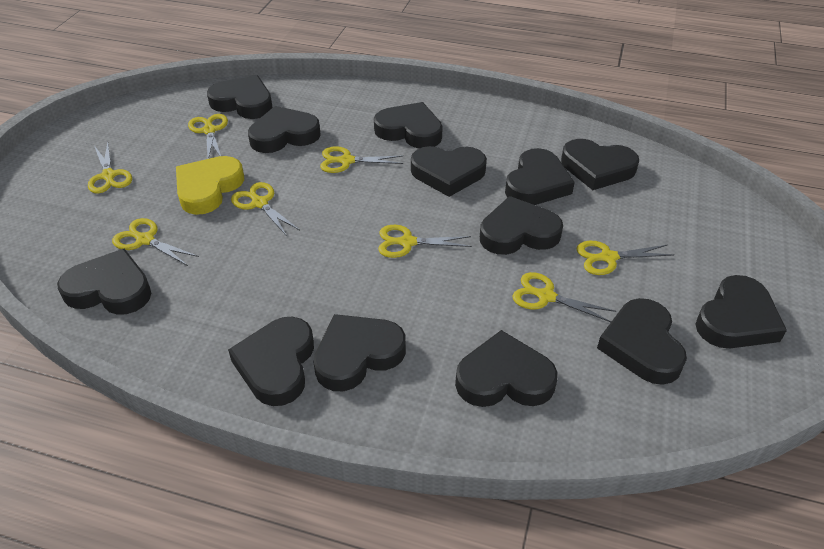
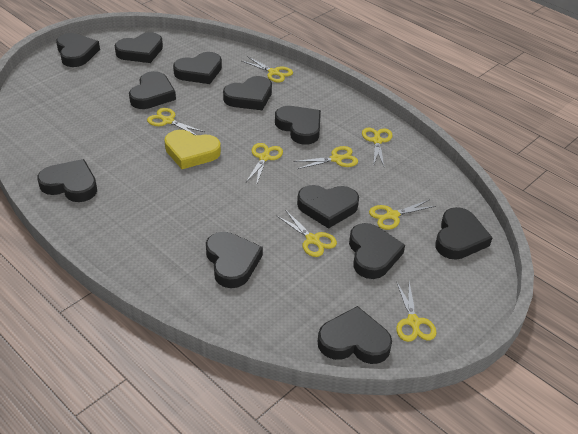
black heart: 13 -> 12

